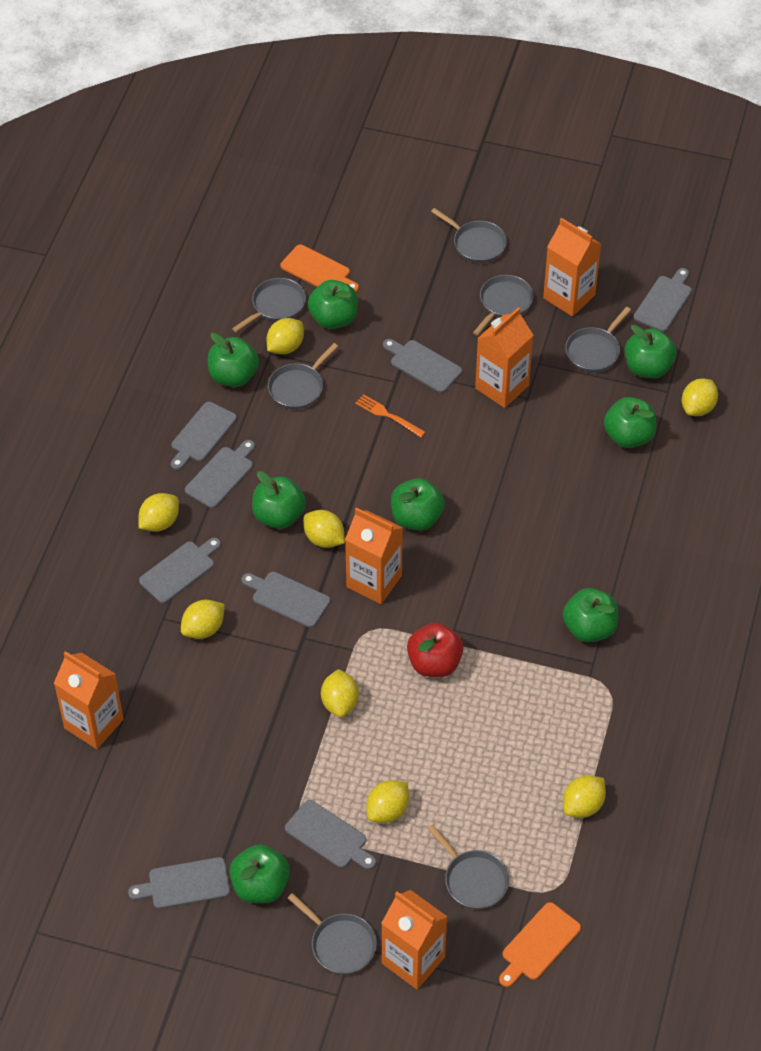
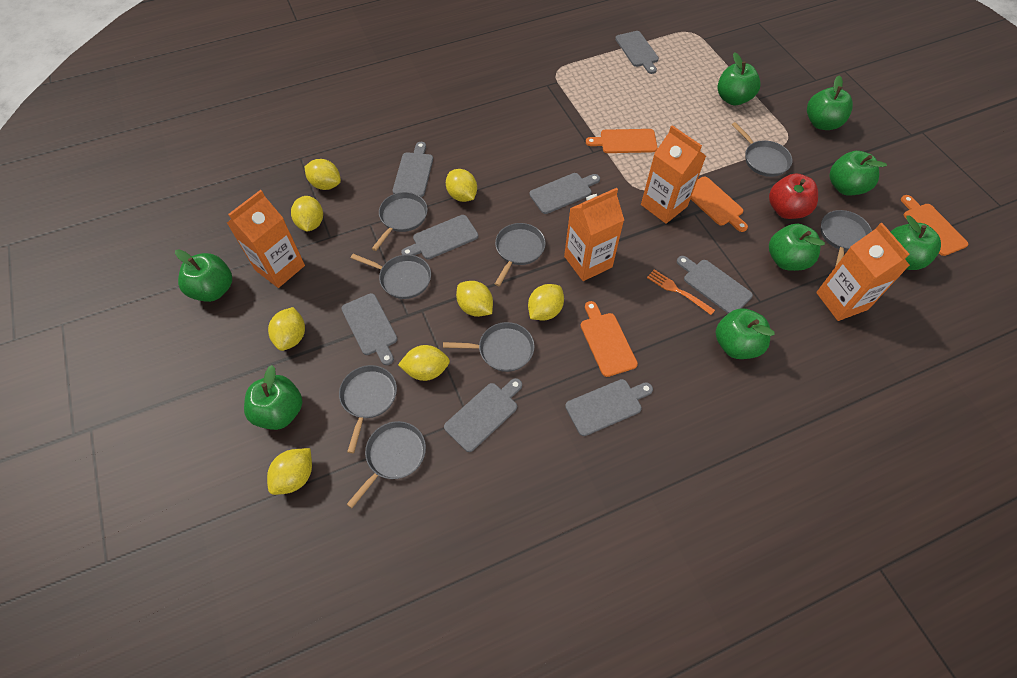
grey pan: 7 -> 8
orange carton: 5 -> 4
orange cutting board: 2 -> 4

